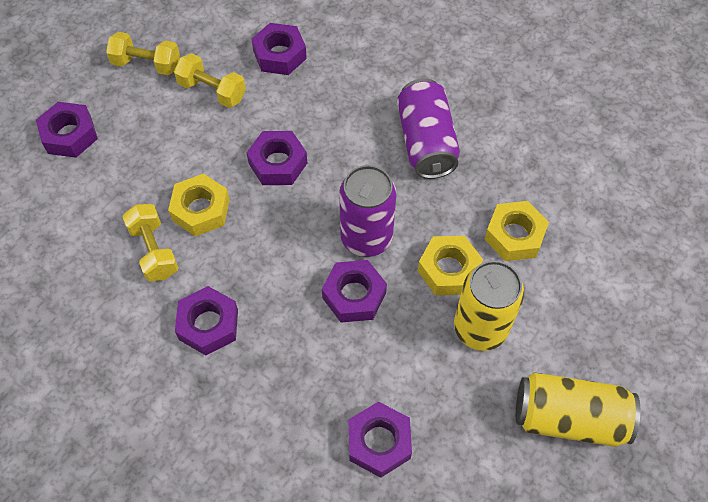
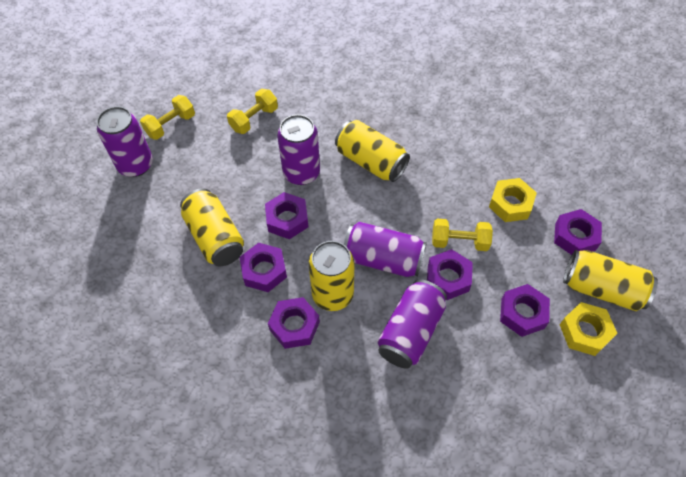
purple can: 2 -> 4
yellow can: 2 -> 4
yellow nut: 3 -> 2

